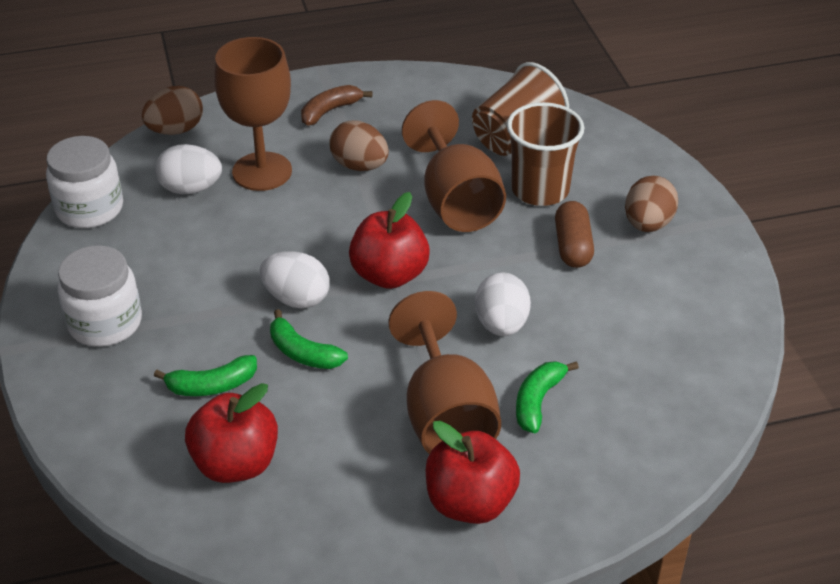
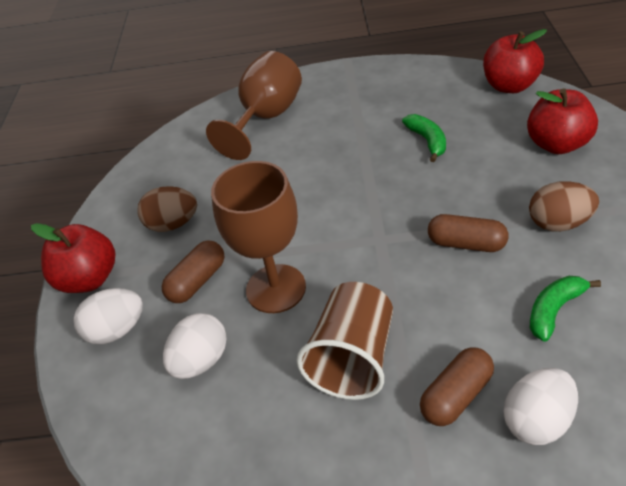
brown banana: 1 -> 0
brown capsule: 1 -> 3
brown cup: 2 -> 1
brown egg: 3 -> 2
brown goblet: 3 -> 2
green banana: 3 -> 2
white jar: 2 -> 0

